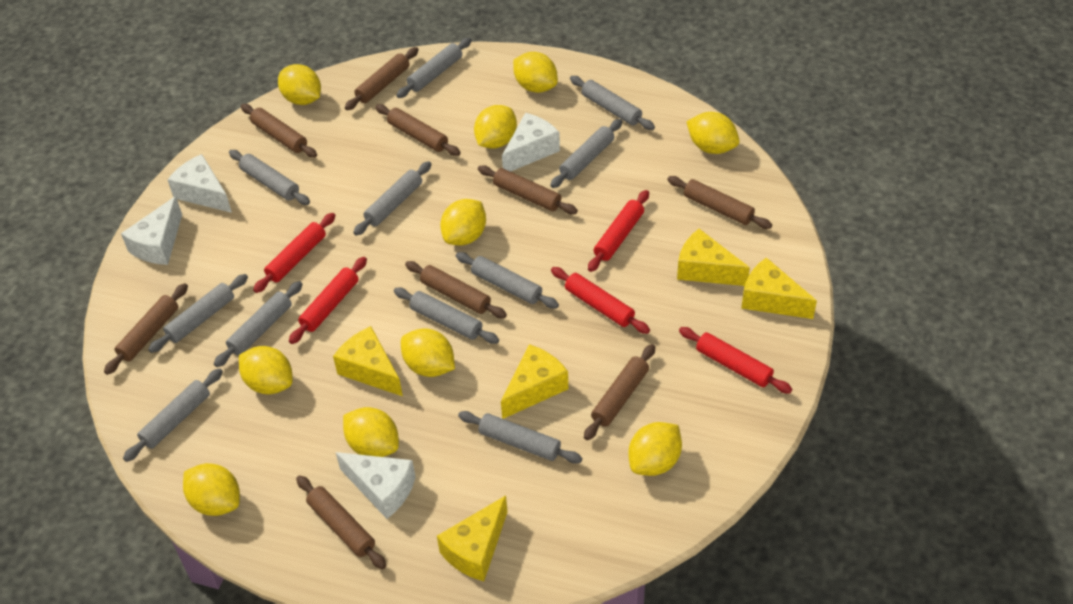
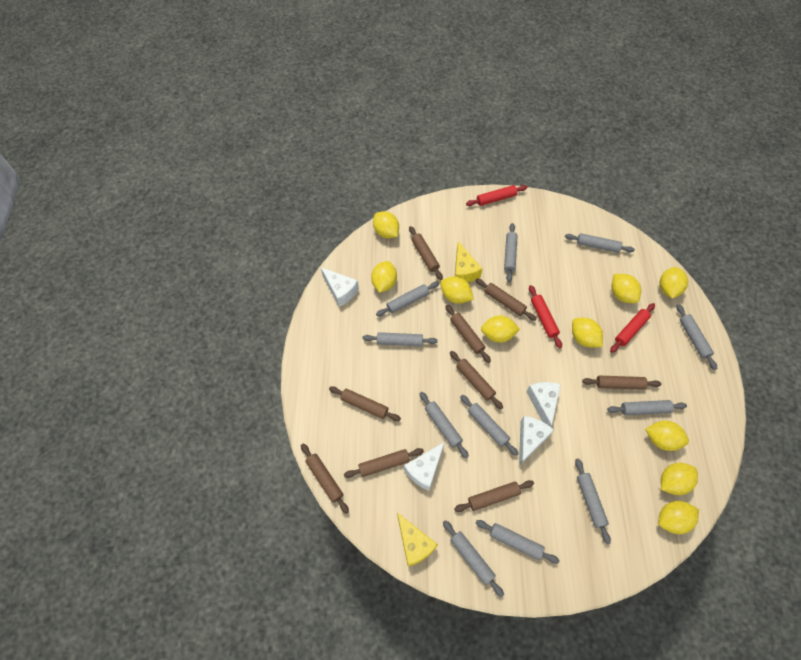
red rolling pin: 5 -> 3
yellow cheese: 5 -> 2

